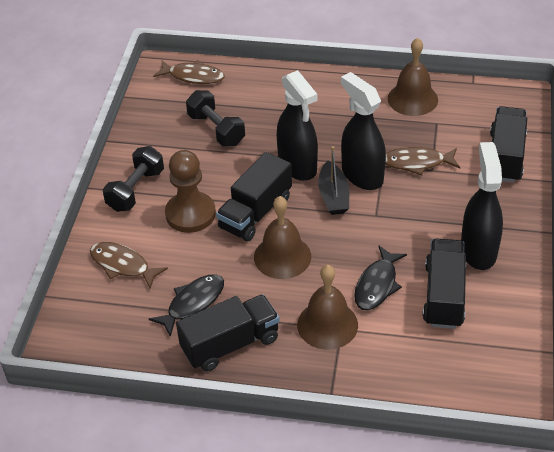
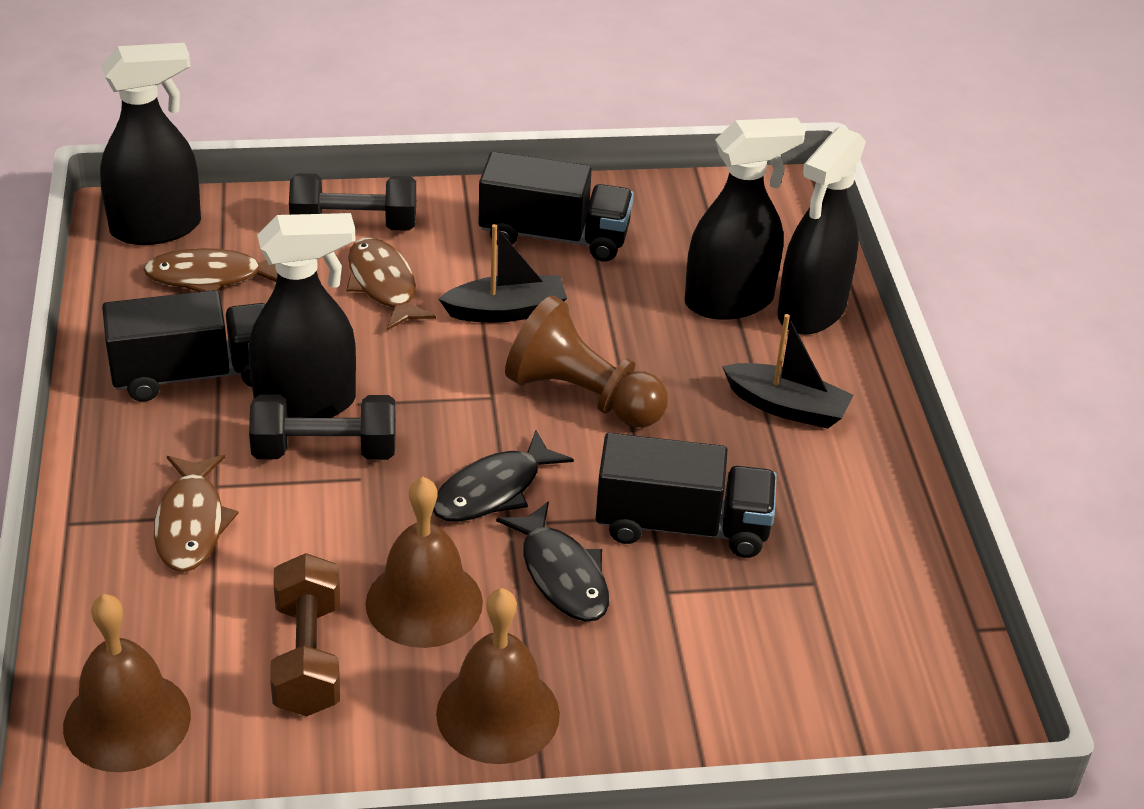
black boat: 1 -> 2
black spray bottle: 3 -> 4
black truck: 4 -> 3
brown dumbbell: 0 -> 1

